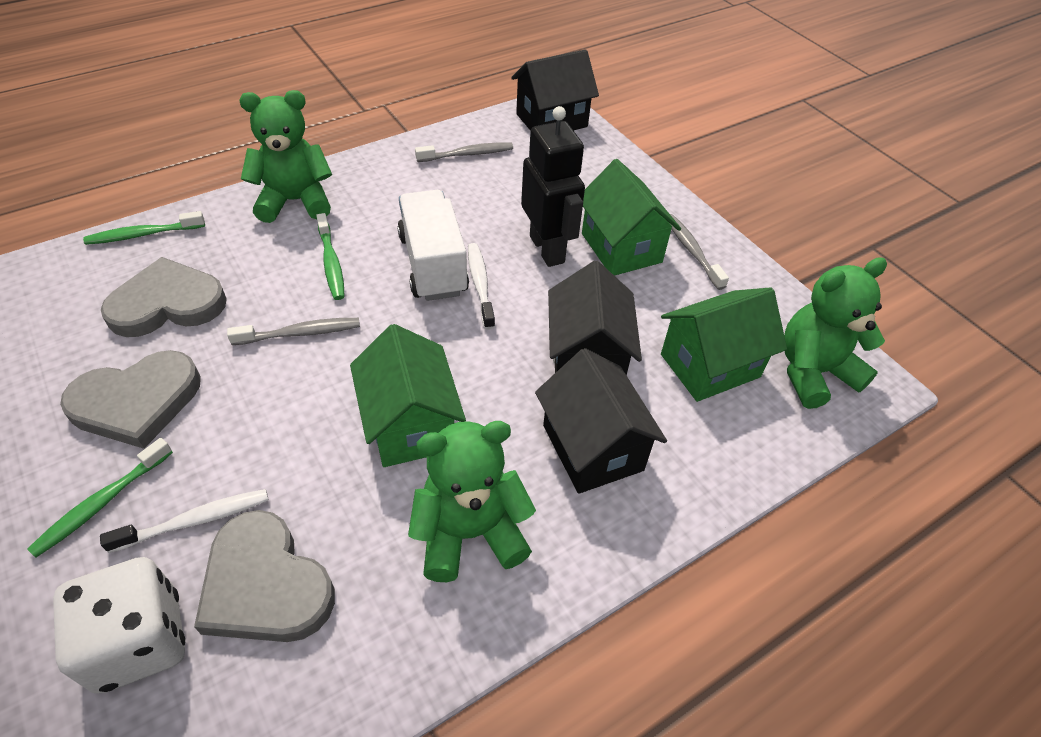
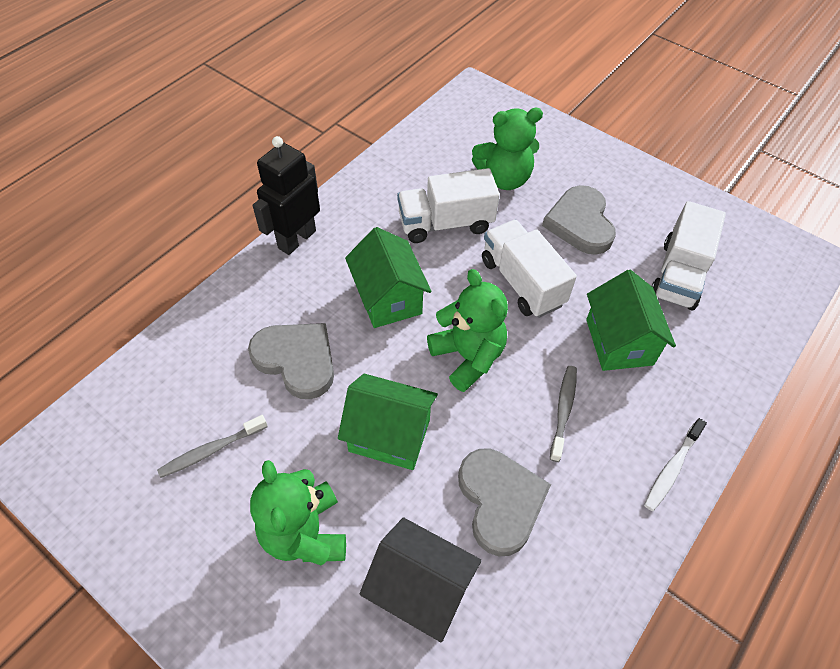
black house: 3 -> 1
green toothbrush: 3 -> 0
grey toothbrush: 3 -> 2
white dice: 1 -> 0
white toothbrush: 2 -> 1
white truck: 1 -> 3

